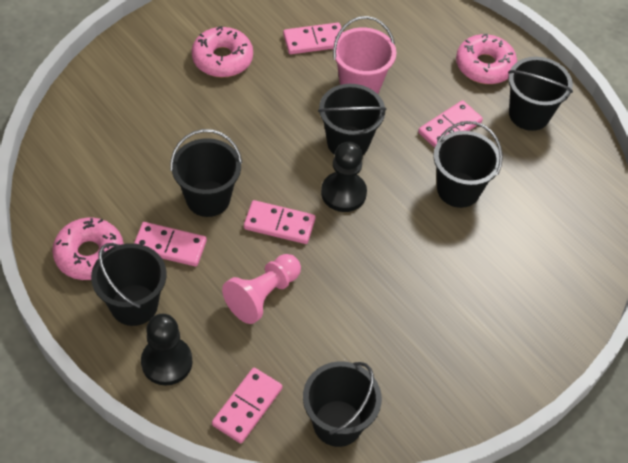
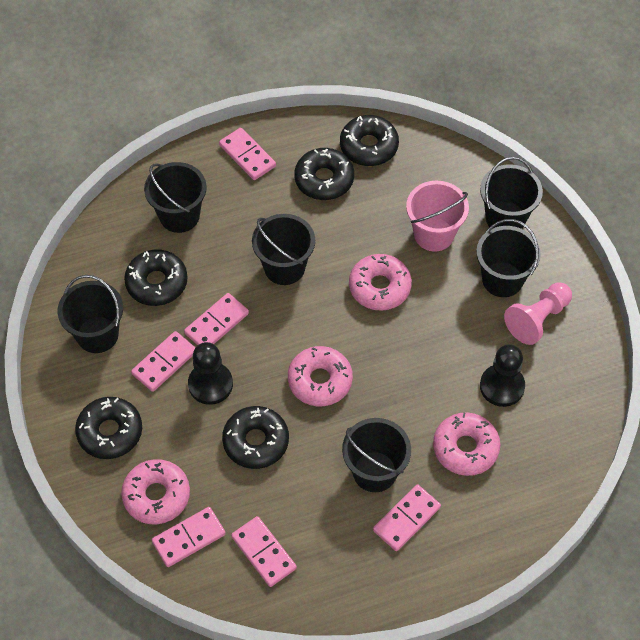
black donut: 0 -> 5
pink domino: 5 -> 6
pink donut: 3 -> 4

